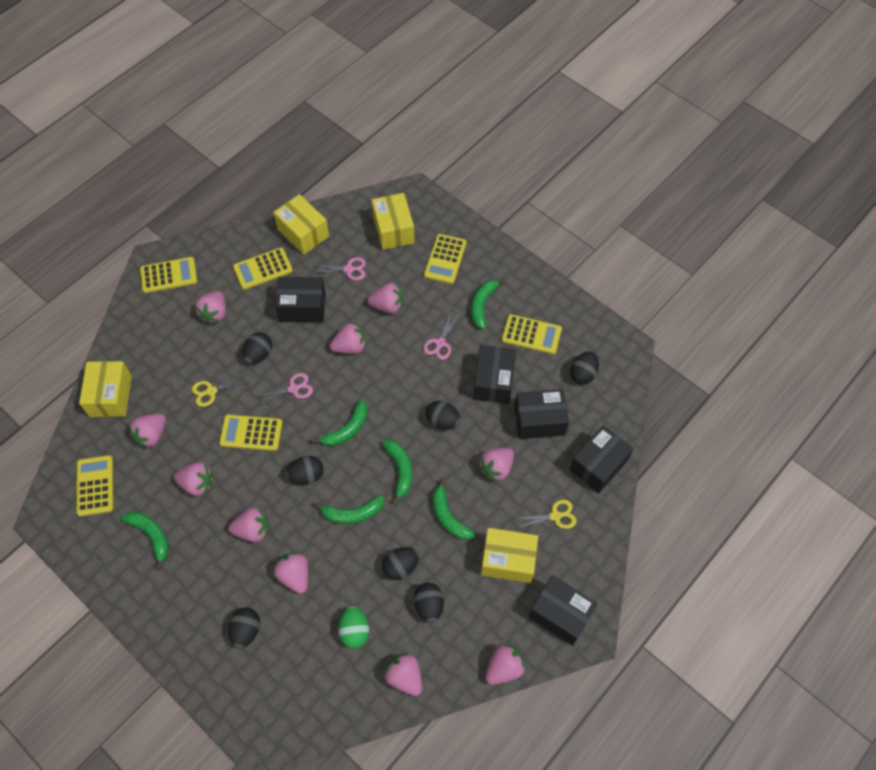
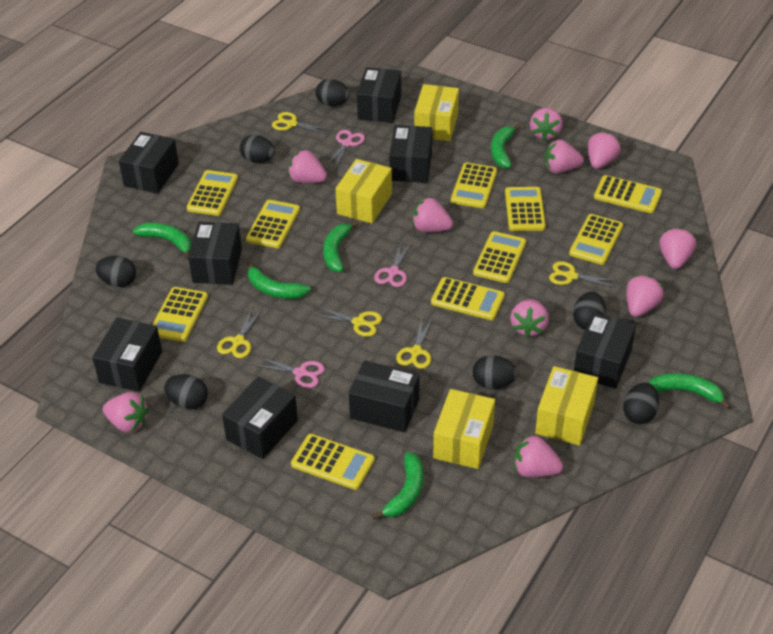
black box: 5 -> 8
green egg: 1 -> 0
yellow calculator: 6 -> 10
yellow scissors: 2 -> 5

